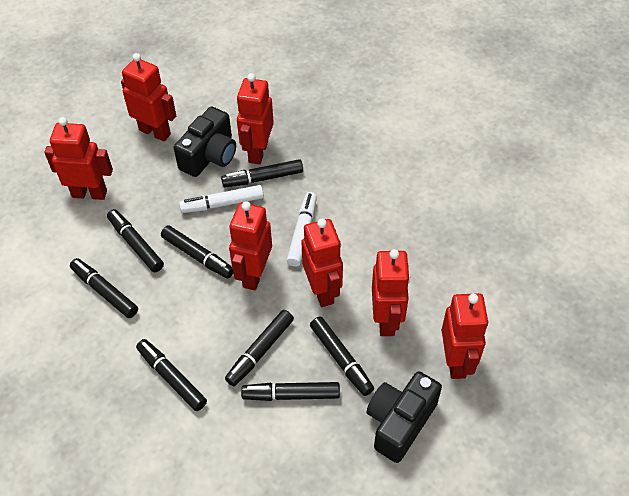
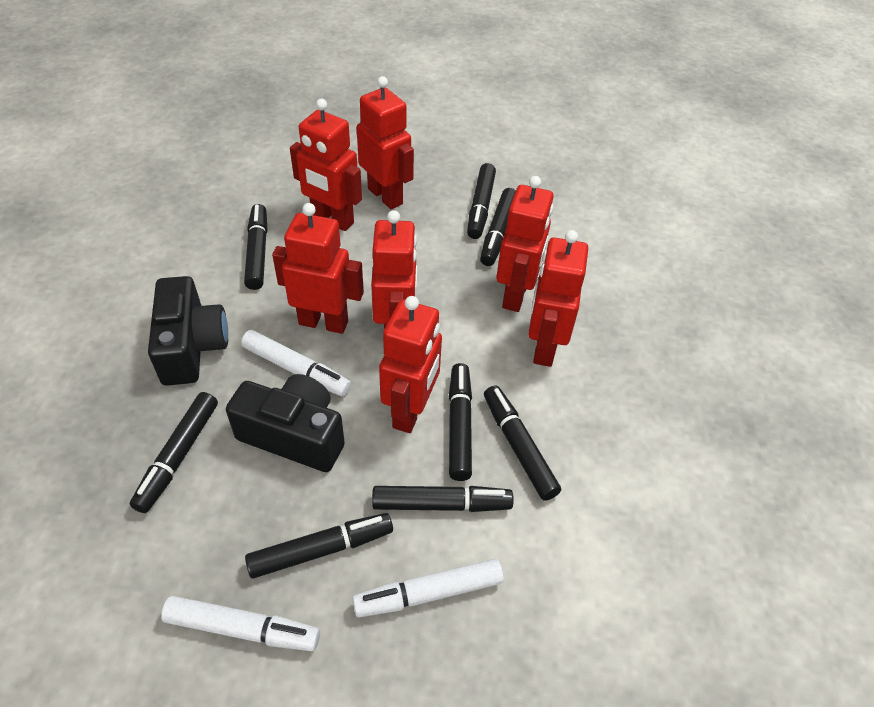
white marker: 2 -> 3

